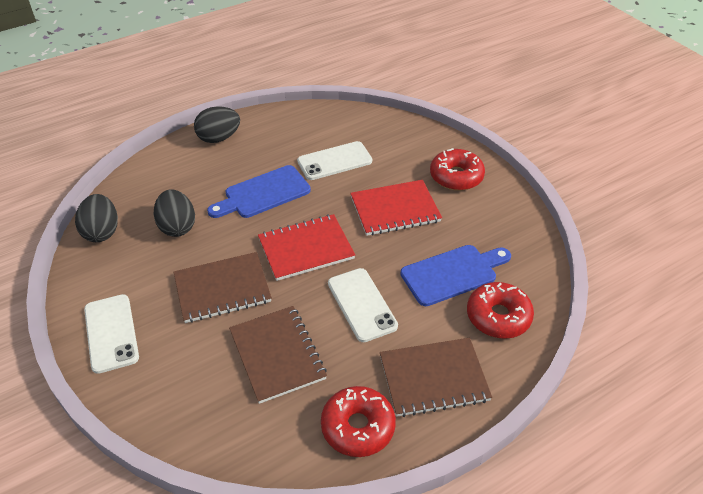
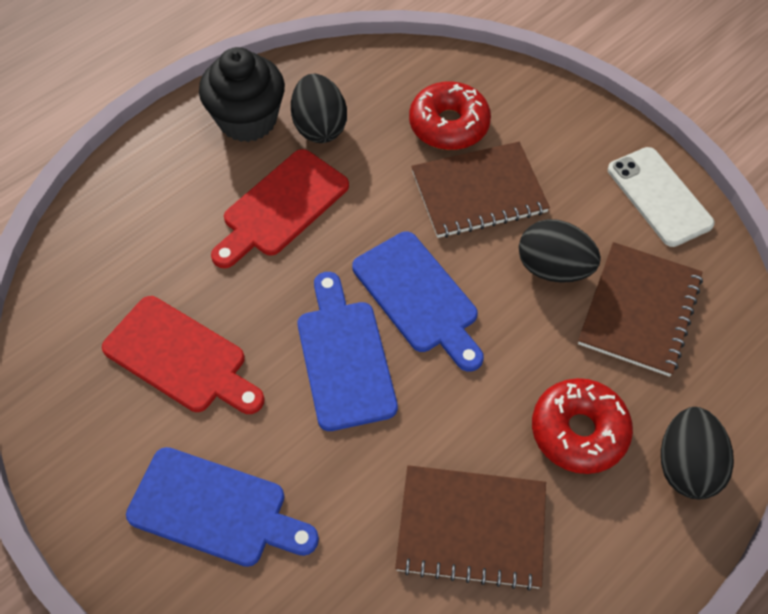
black cupcake: 0 -> 1
blue cutting board: 2 -> 3
red cutting board: 0 -> 2
red donut: 3 -> 2
red notebook: 2 -> 0
white phone: 3 -> 1

